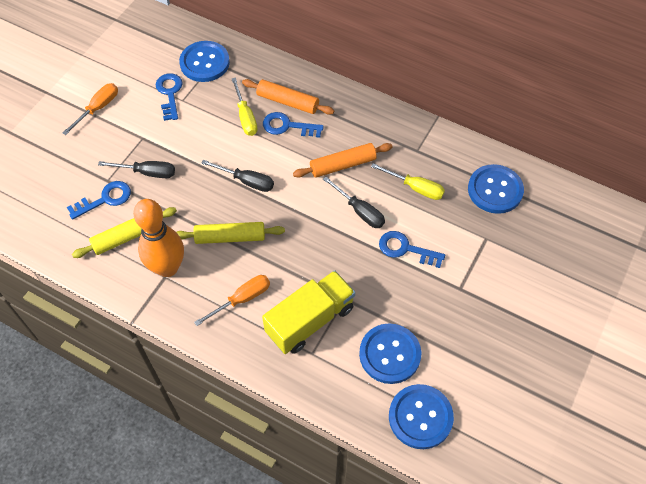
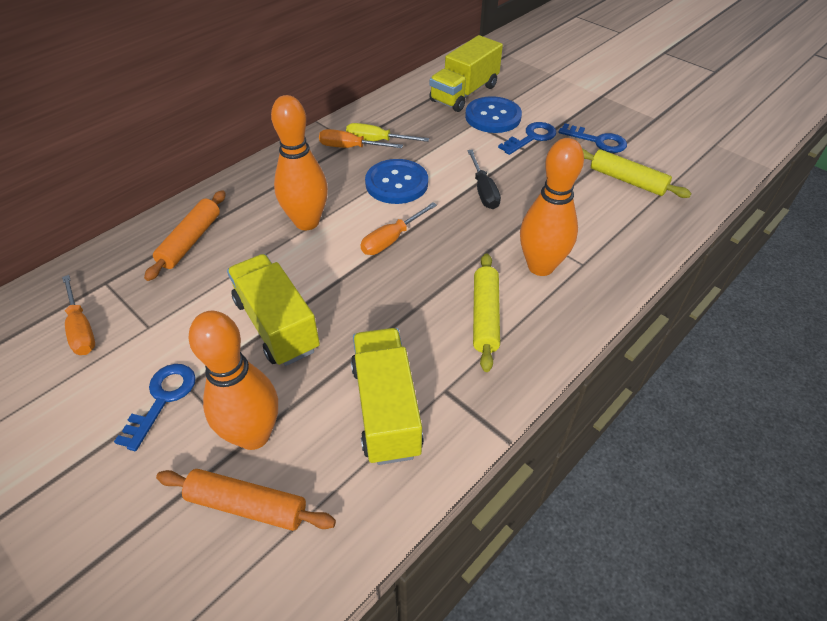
black screwdriver: 3 -> 1
blue button: 4 -> 2
blue key: 4 -> 3
orange bowling pin: 1 -> 3
orange screwdriver: 2 -> 3
yellow screwdriver: 2 -> 1
yellow truck: 1 -> 3

